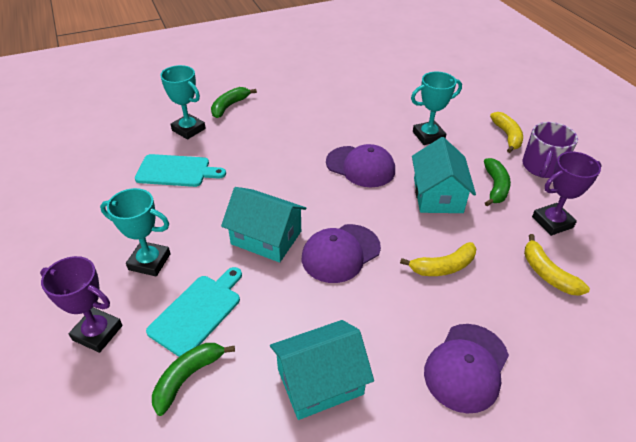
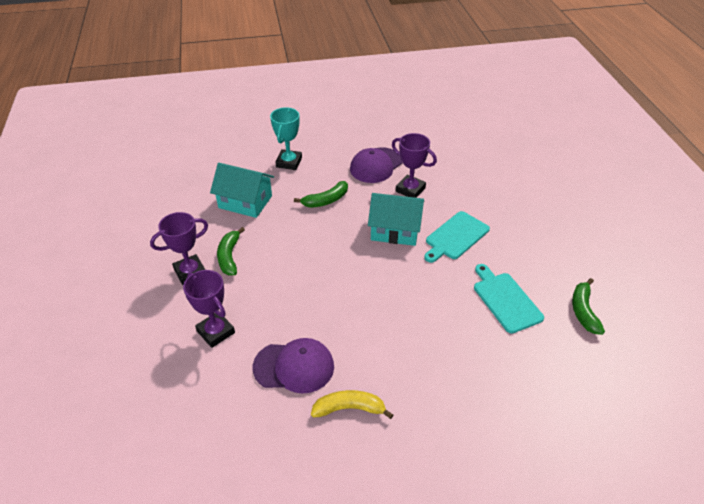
purple cap: 3 -> 2
purple mug: 1 -> 0
purple trophy: 2 -> 3
turquoise house: 3 -> 2
turquoise trophy: 3 -> 1
yellow banana: 3 -> 1

